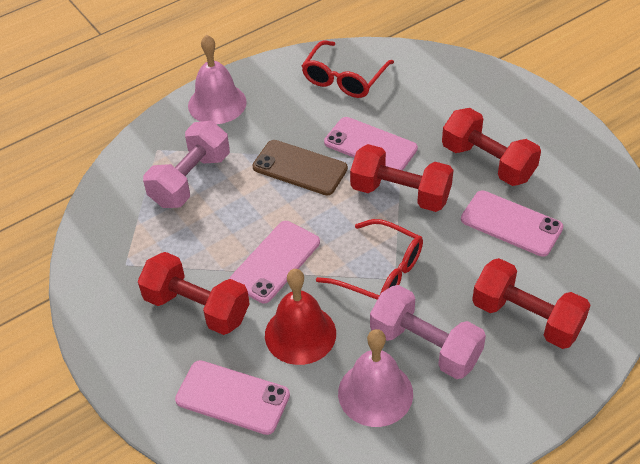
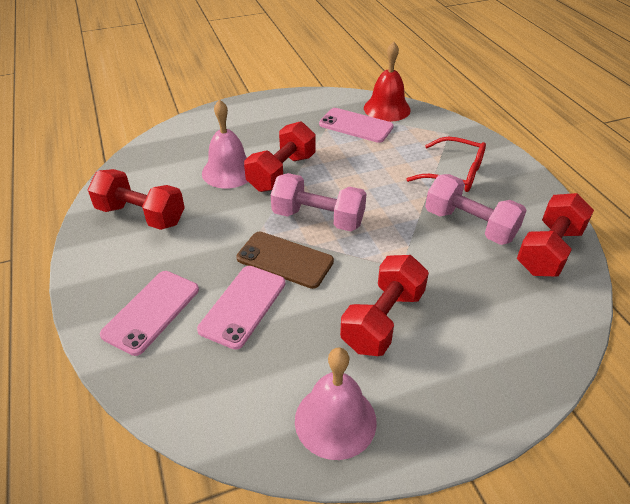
pink phone: 4 -> 3
red glasses: 2 -> 1

